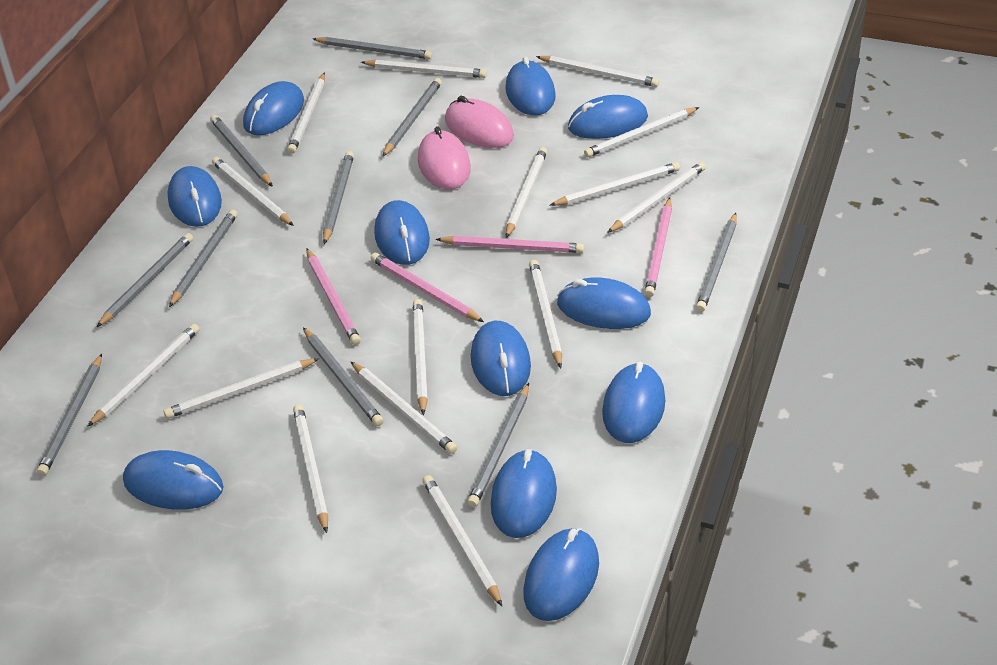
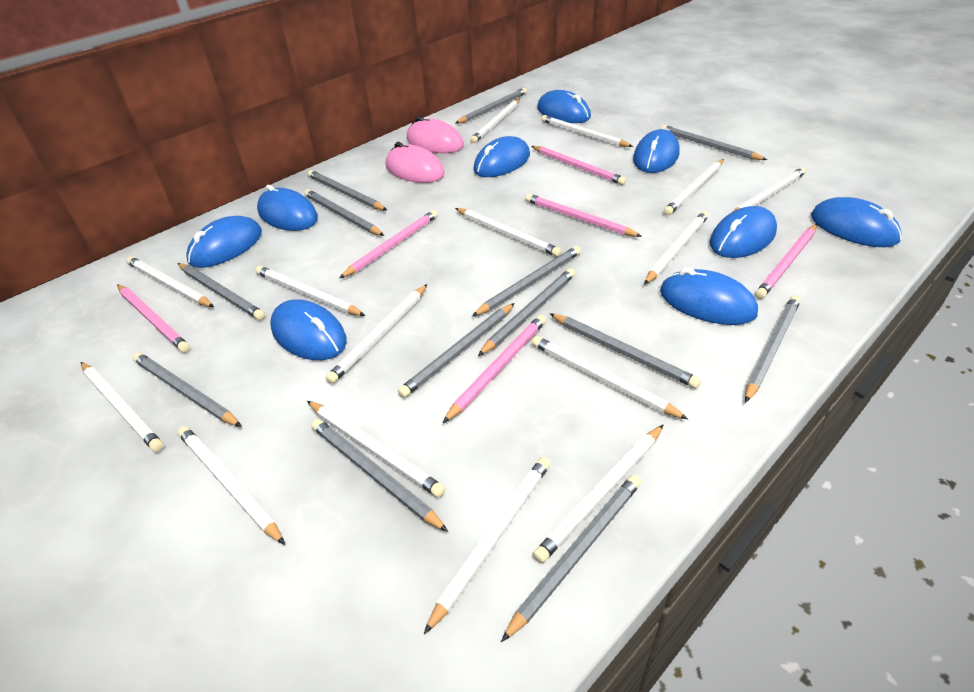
blue mouse: 11 -> 9
grey pencil: 10 -> 13
pink pencil: 4 -> 6

